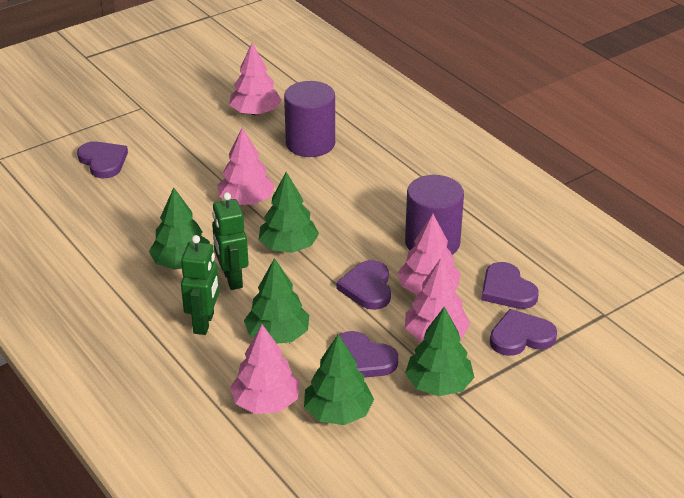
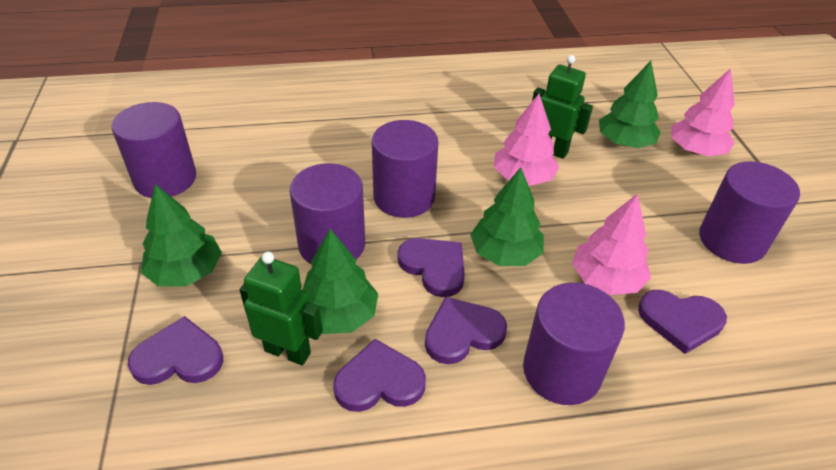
green tree: 5 -> 4
pink tree: 5 -> 3
purple cylinder: 2 -> 5

